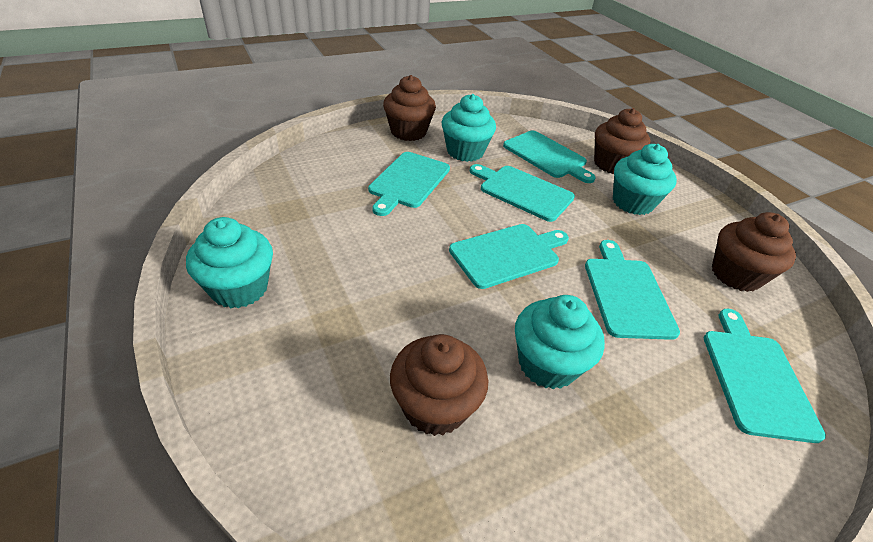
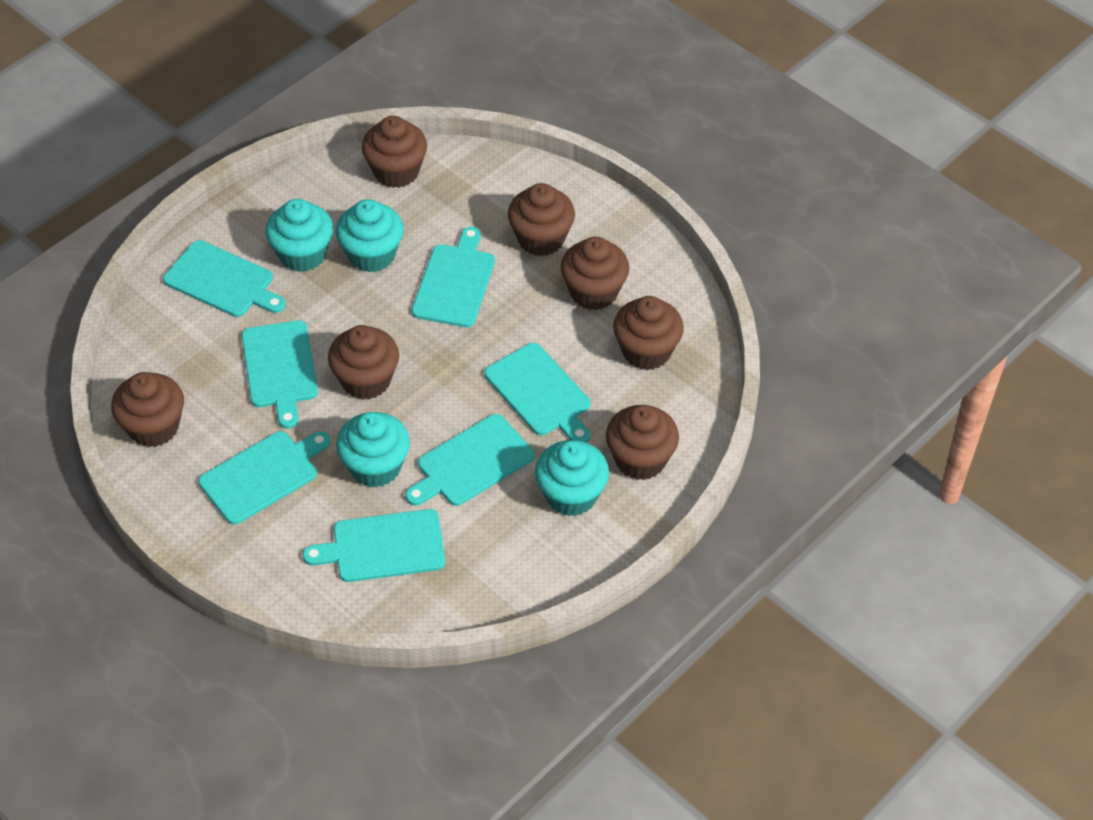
brown cupcake: 4 -> 7
turquoise cutting board: 6 -> 7

